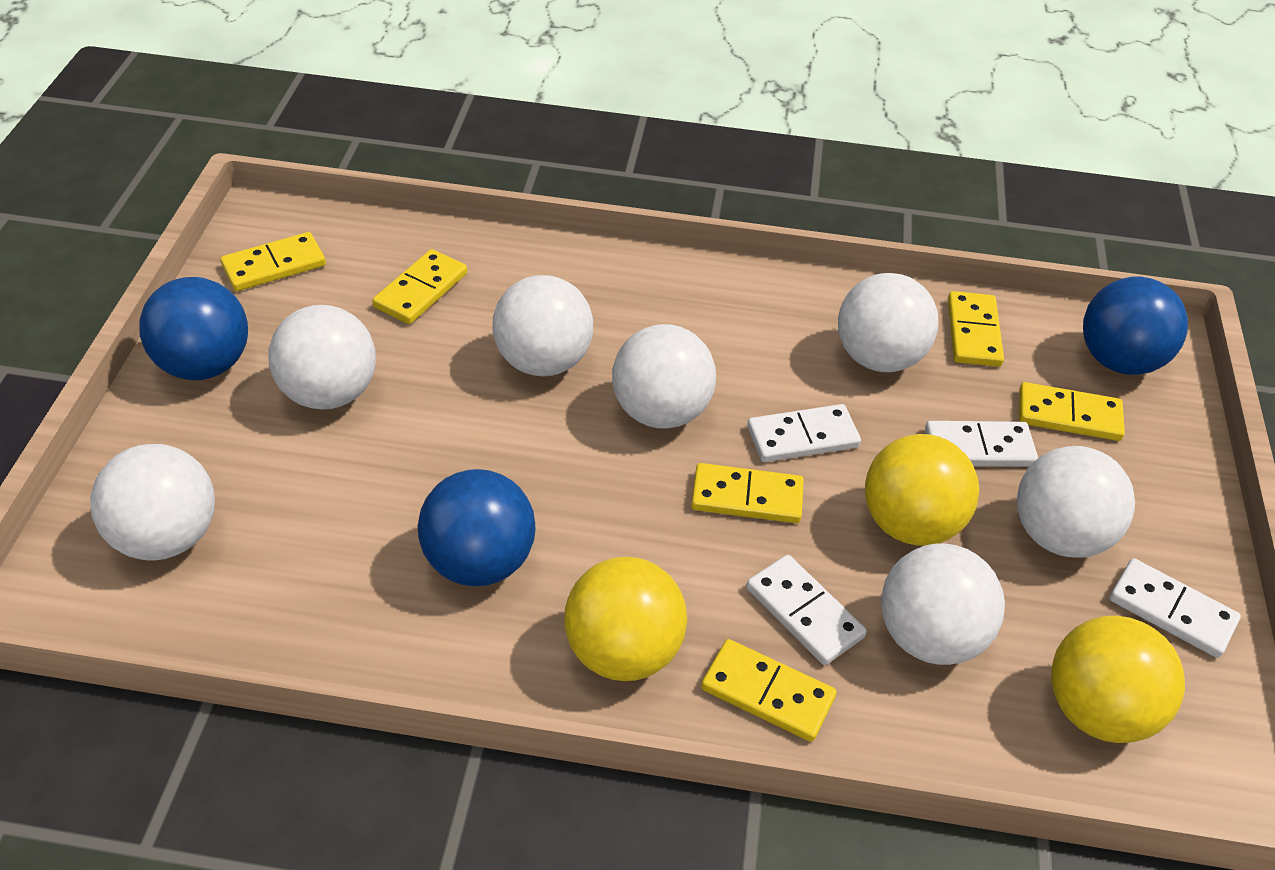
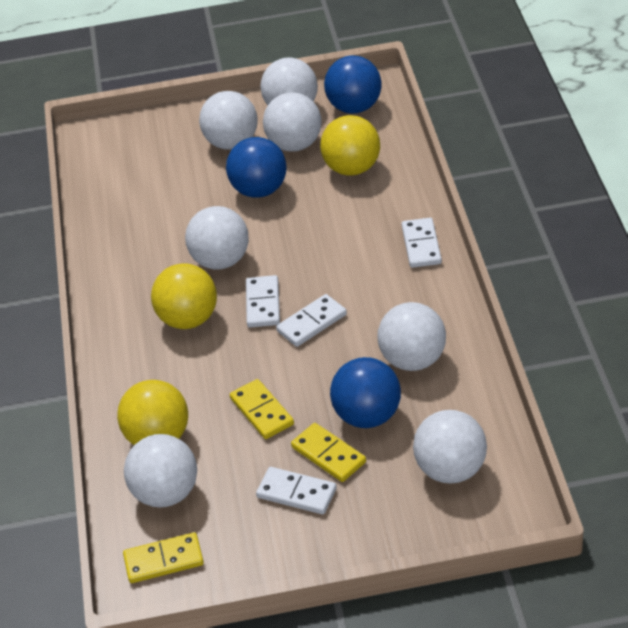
yellow domino: 6 -> 3

